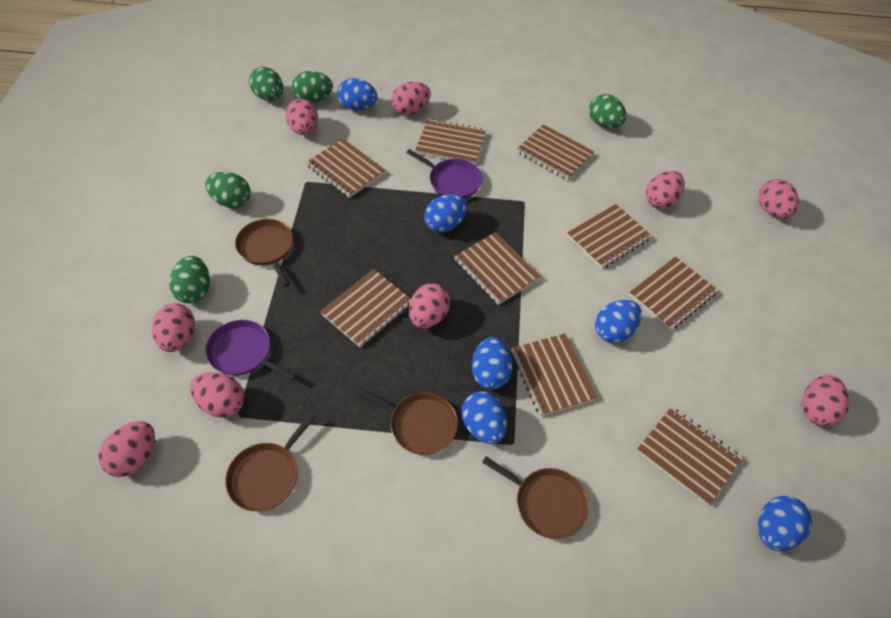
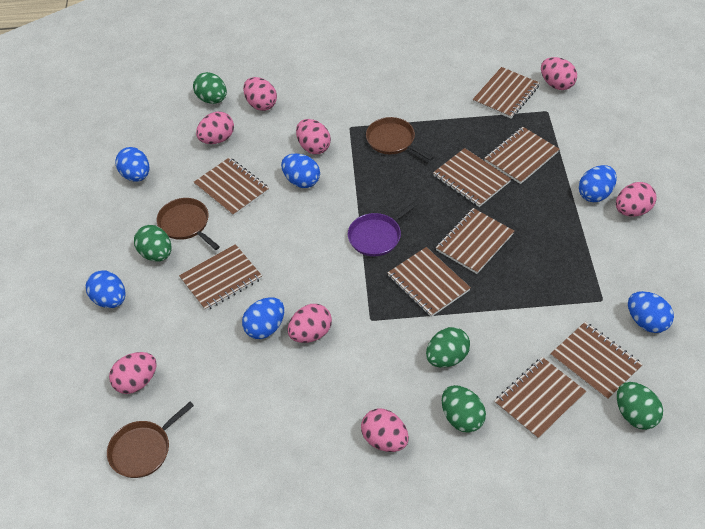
brown pan: 4 -> 3
pink egg: 9 -> 8
purple pan: 2 -> 1

